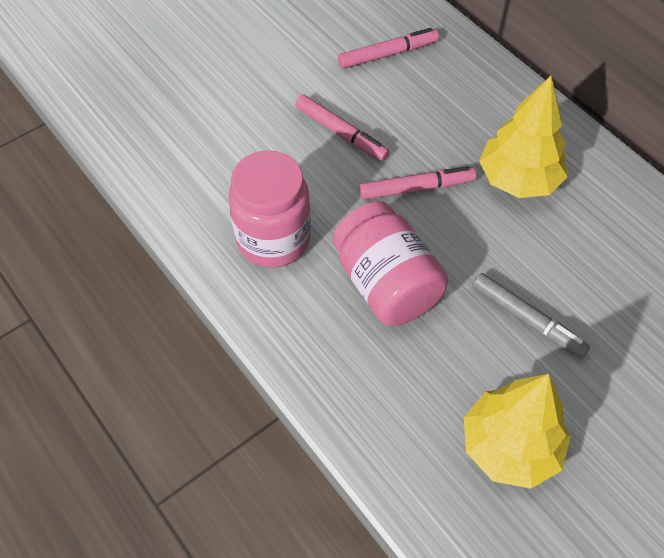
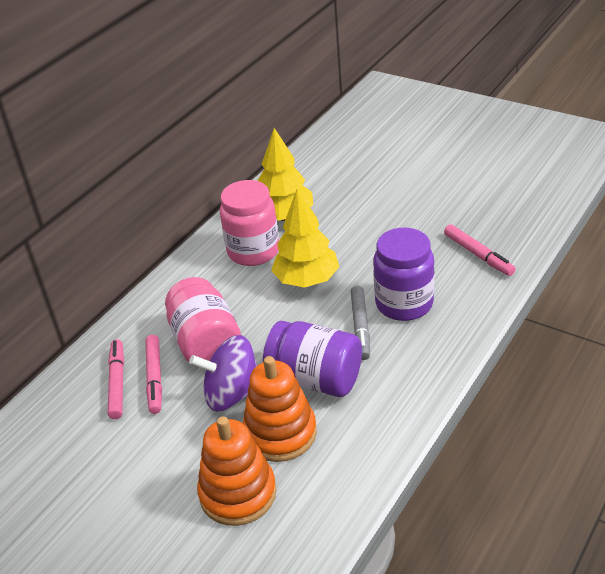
orange stacking toy: 0 -> 2
purple jar: 0 -> 2
purple spinning top: 0 -> 1

